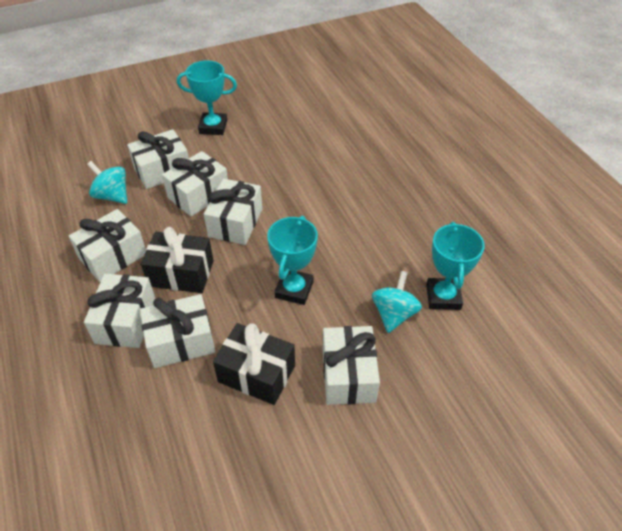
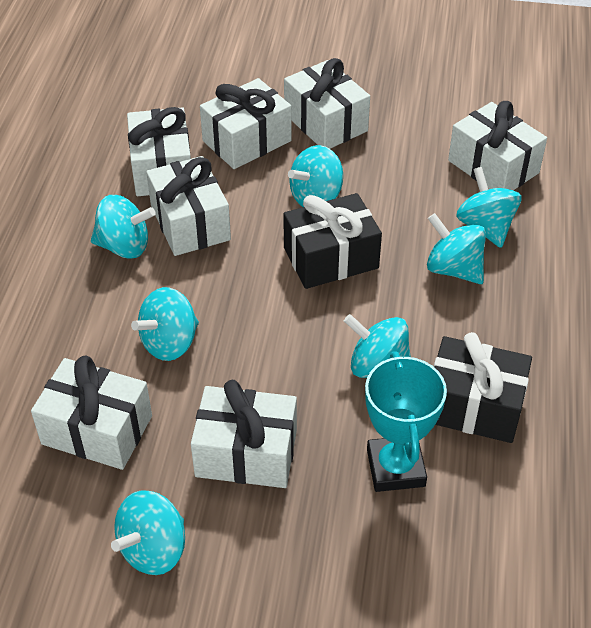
turquoise spinning top: 2 -> 7
turquoise trophy: 3 -> 1

